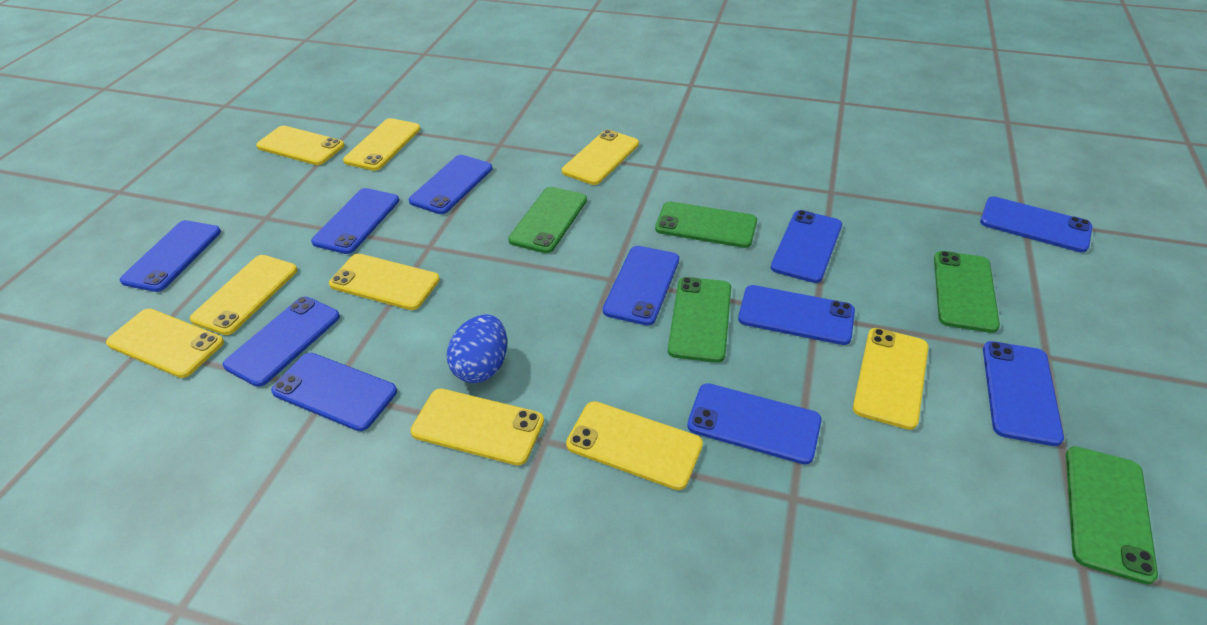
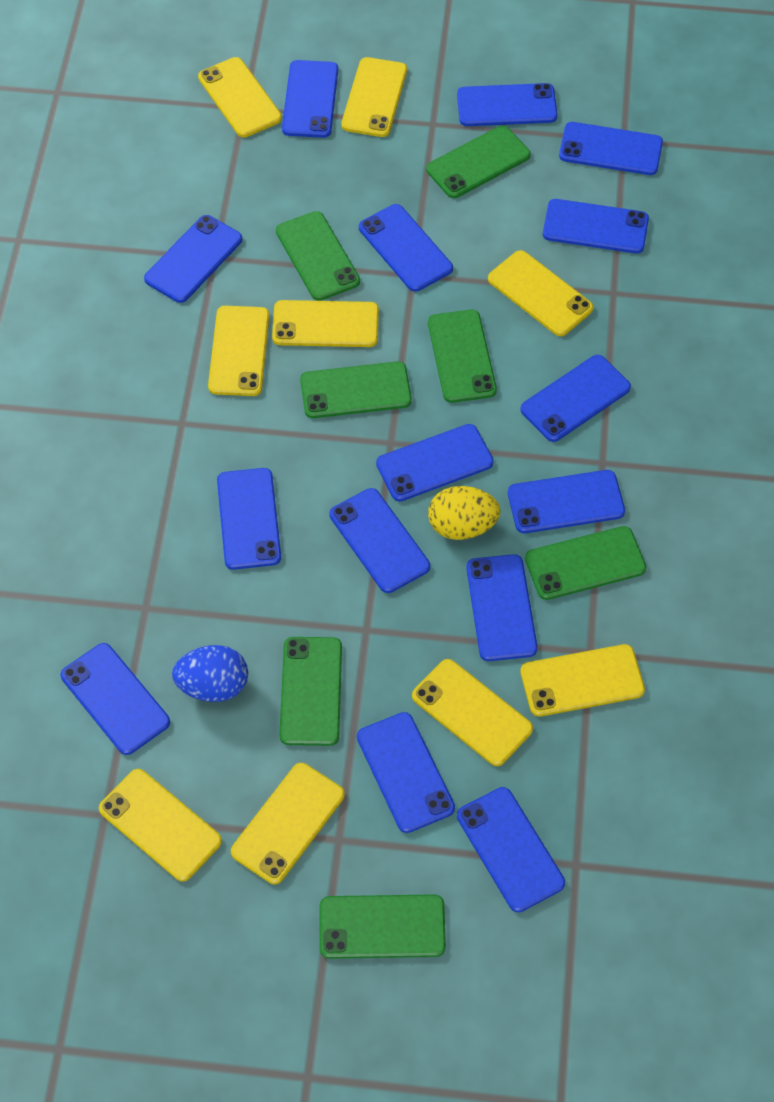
blue phone: 11 -> 15
green phone: 5 -> 7
yellow egg: 0 -> 1

